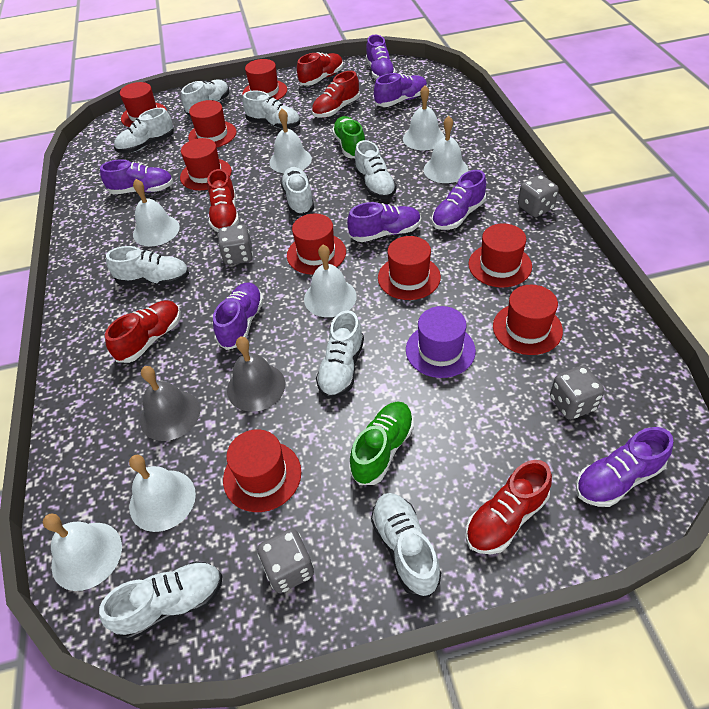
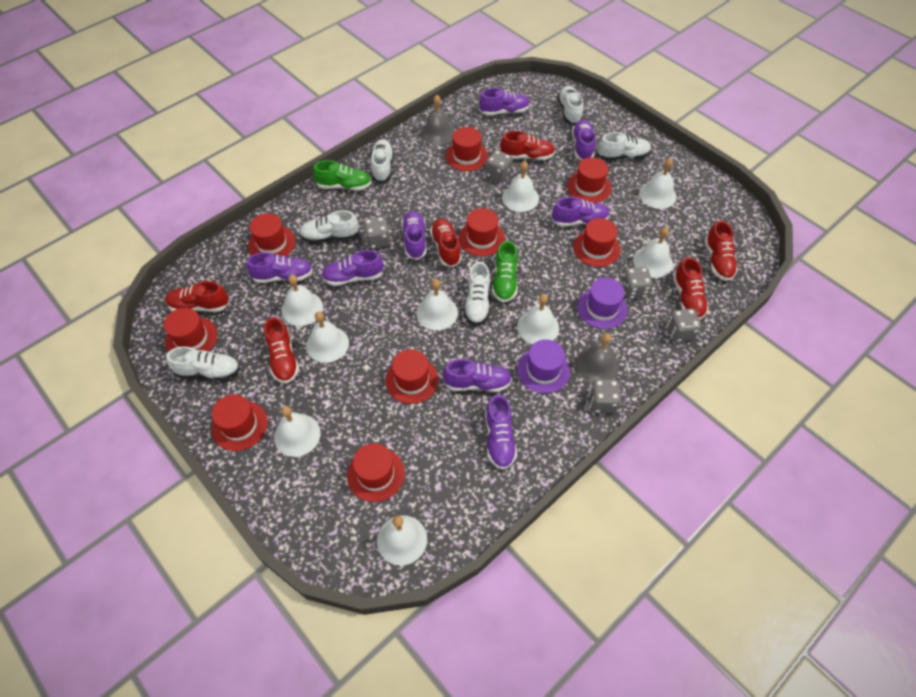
grey dice: 4 -> 5
purple hat: 1 -> 2
purple shoe: 7 -> 8
red shoe: 5 -> 6
white bell: 7 -> 9
white shoe: 9 -> 6

